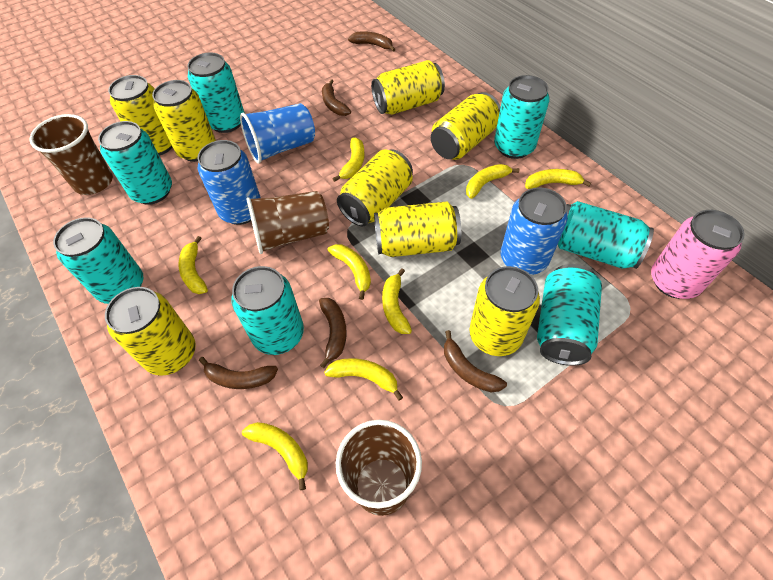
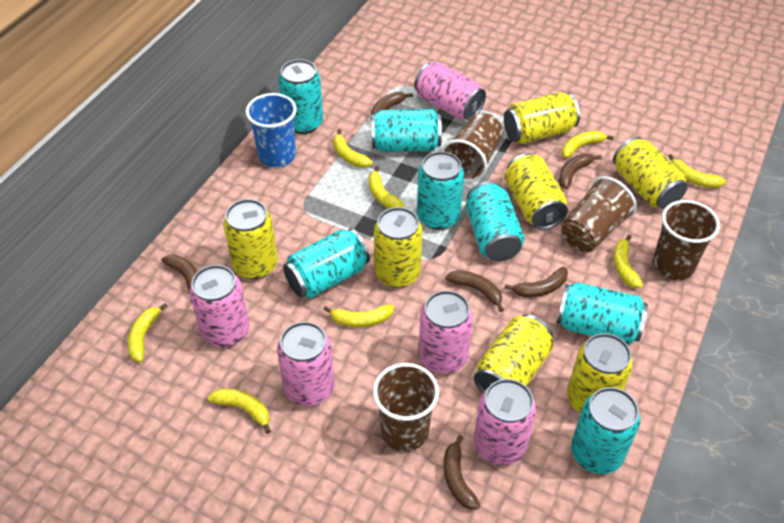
blue can: 2 -> 0
brown banana: 5 -> 6
brown cup: 3 -> 4
pink can: 1 -> 5
yellow can: 8 -> 7

